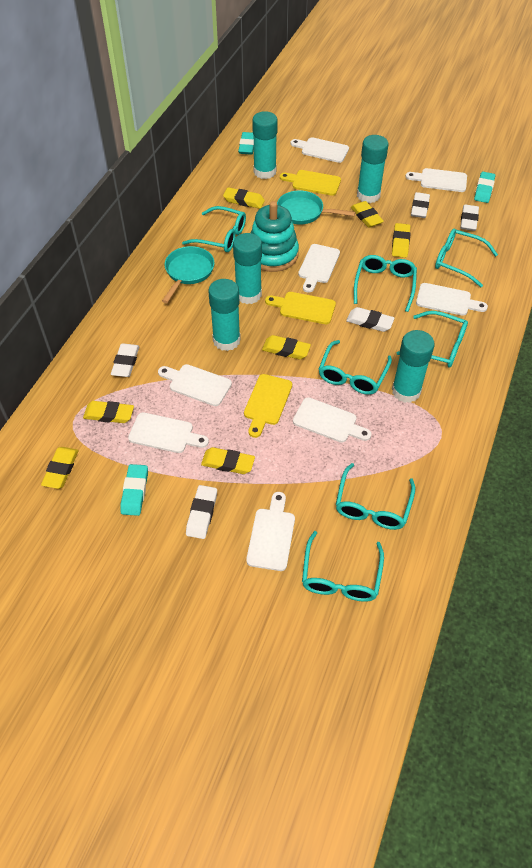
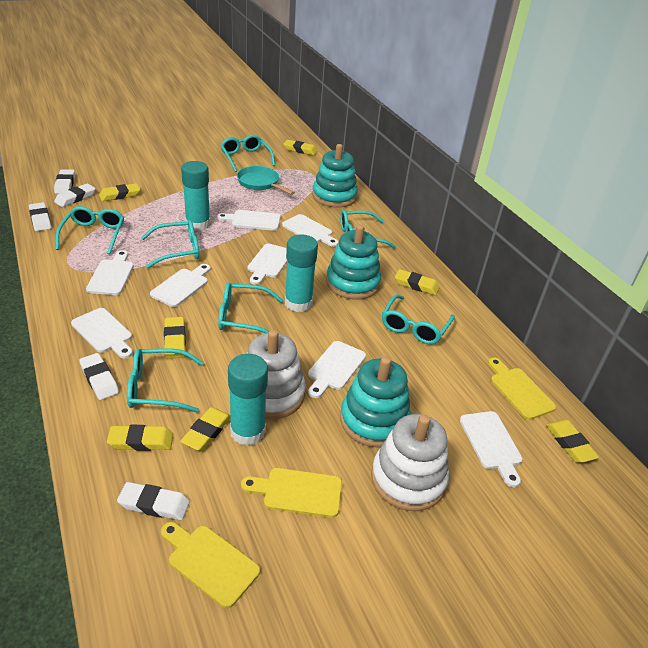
turquoise eraser: 3 -> 0
turquoise glue stick: 5 -> 3
turquoise pan: 2 -> 1
turquoise stacking toy: 1 -> 3
white stacking toy: 0 -> 2

